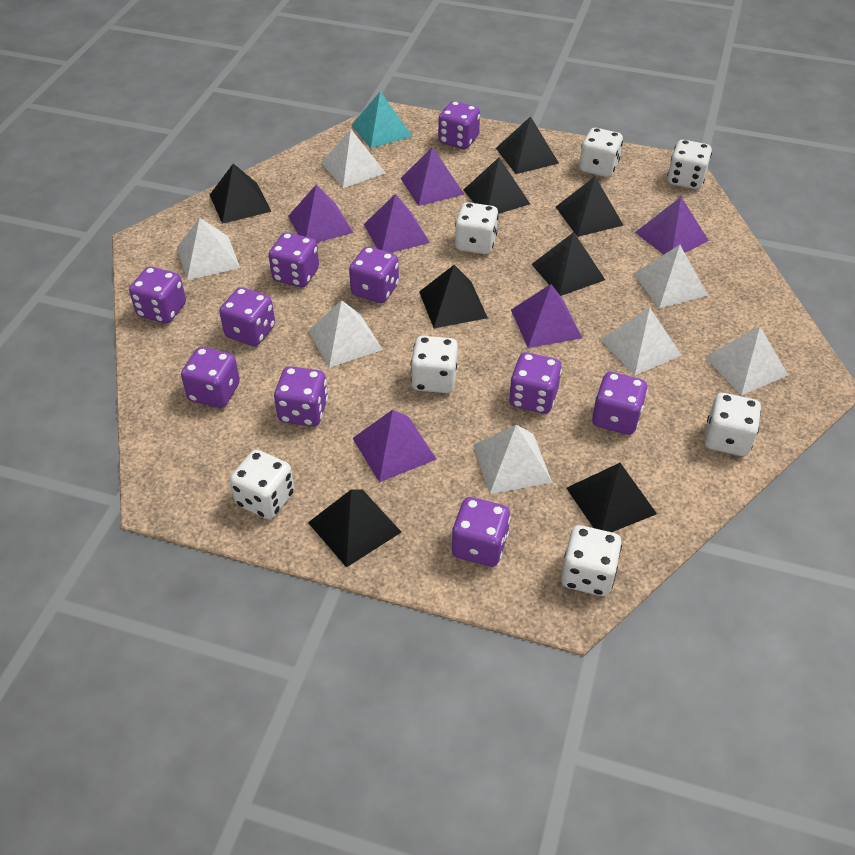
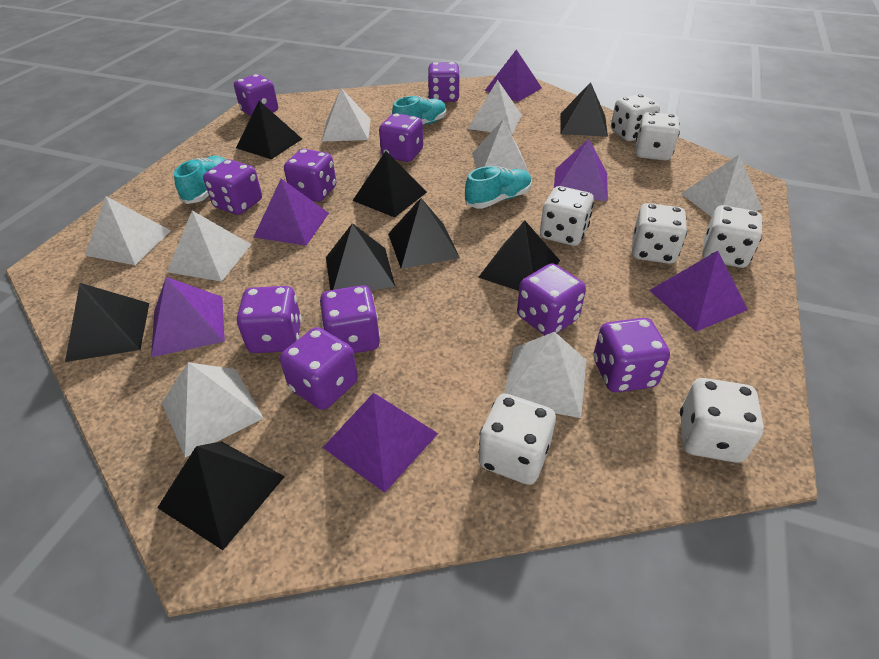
turquoise pyramid: 1 -> 0
turquoise shoe: 0 -> 3
white pyramid: 7 -> 8

